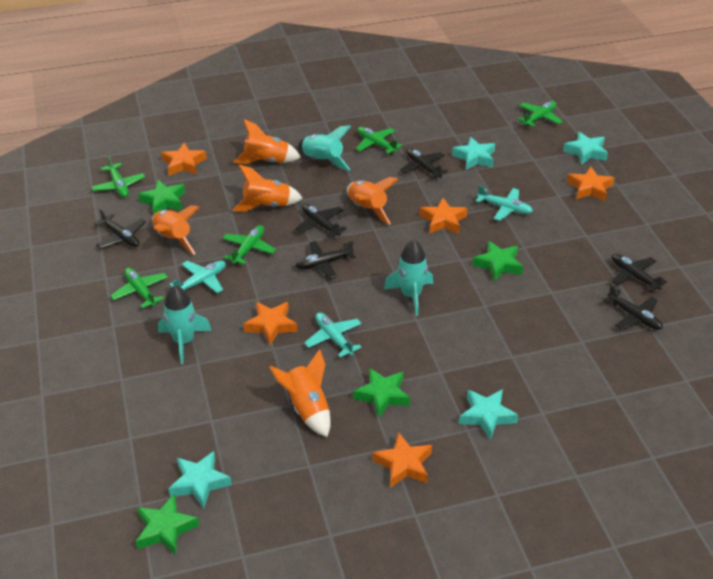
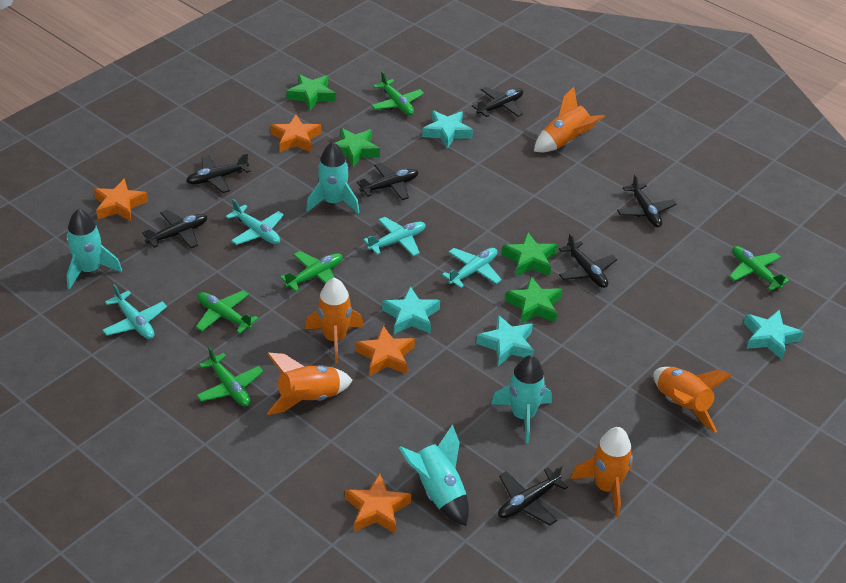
black plane: 6 -> 7
orange star: 5 -> 4
turquoise plane: 3 -> 4
turquoise rocket: 3 -> 4

